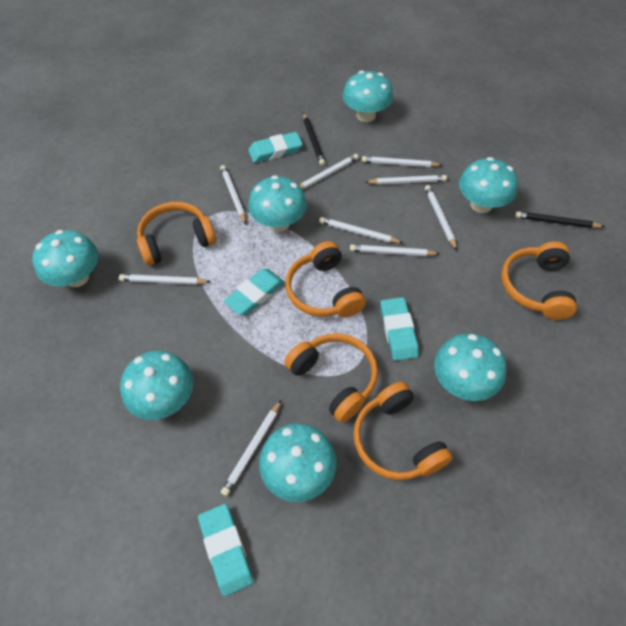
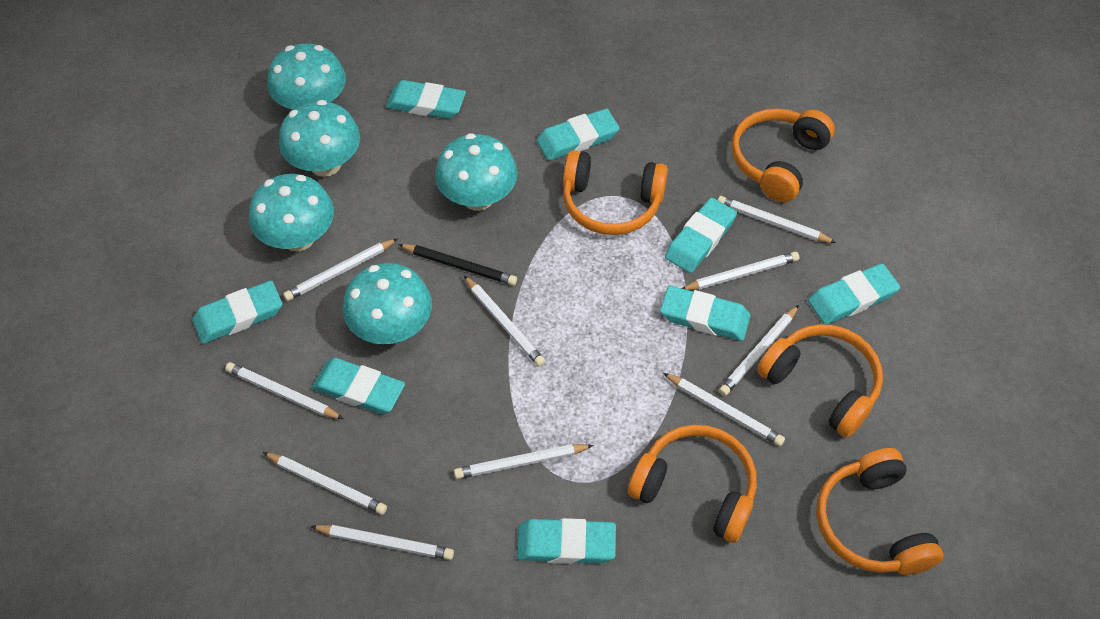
black pencil: 2 -> 1
turquoise eraser: 4 -> 8
turquoise mushroom: 7 -> 5
white pencil: 9 -> 10

